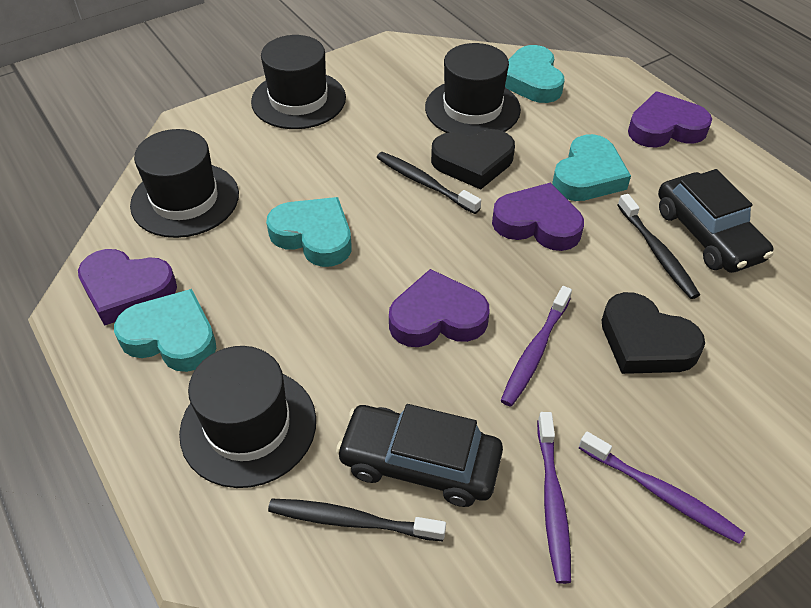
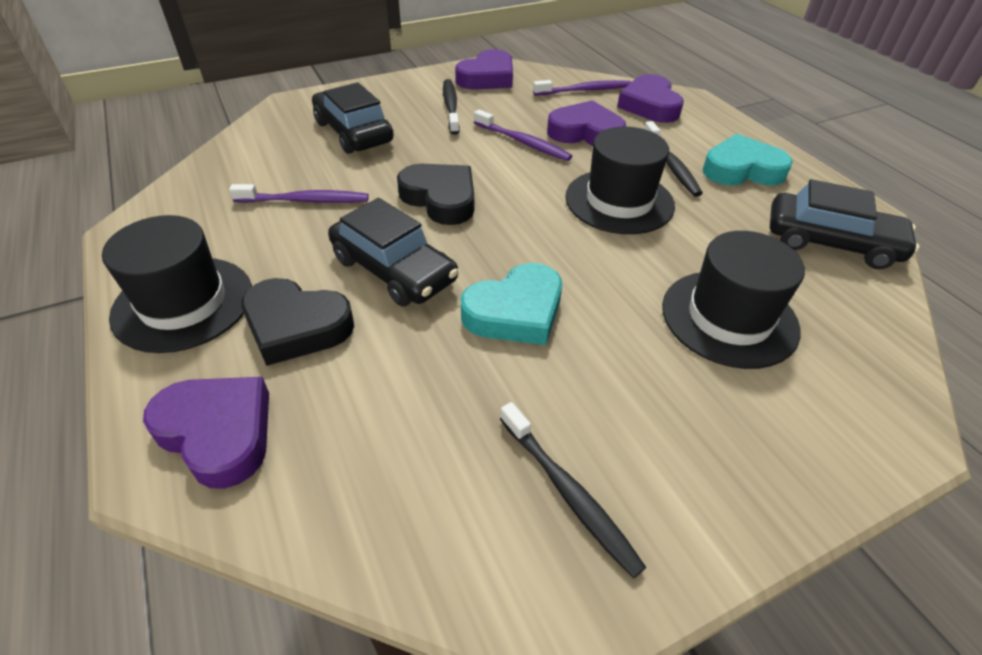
black car: 2 -> 3
black hat: 4 -> 3
turquoise heart: 4 -> 2

